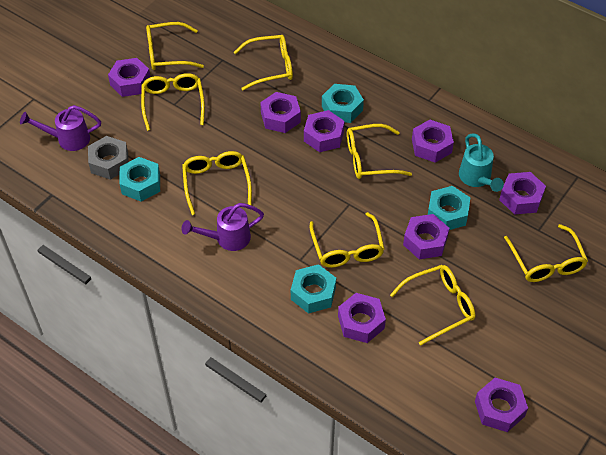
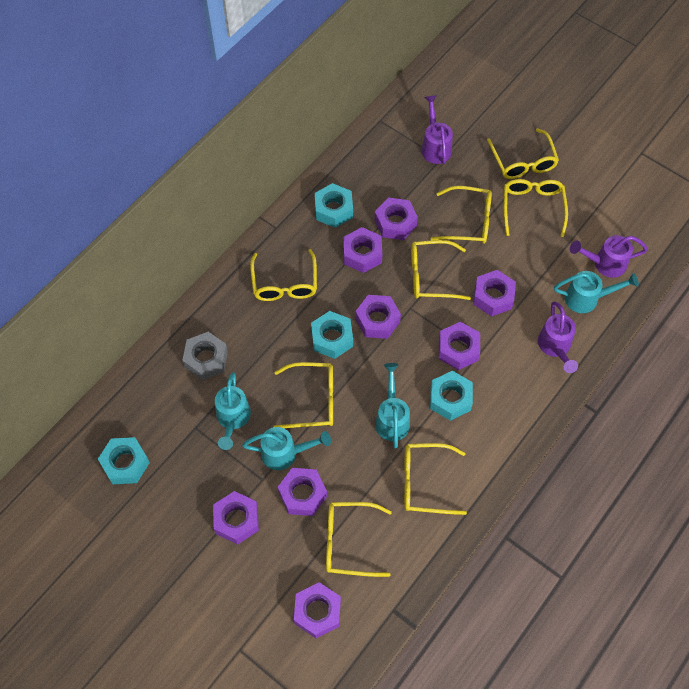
purple watering can: 2 -> 3
turquoise watering can: 1 -> 4

